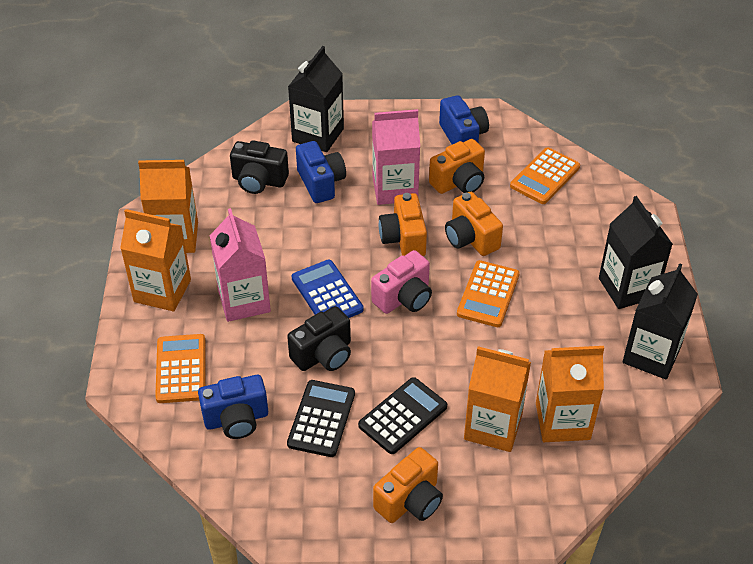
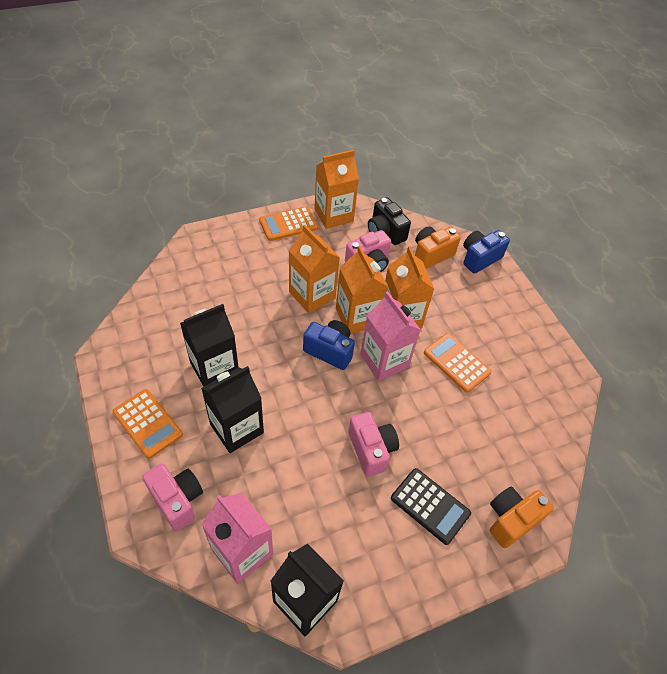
black calculator: 2 -> 1
black camera: 2 -> 1
blue calculator: 1 -> 0
blue camera: 3 -> 2
orange camera: 4 -> 2
pink camera: 1 -> 3

